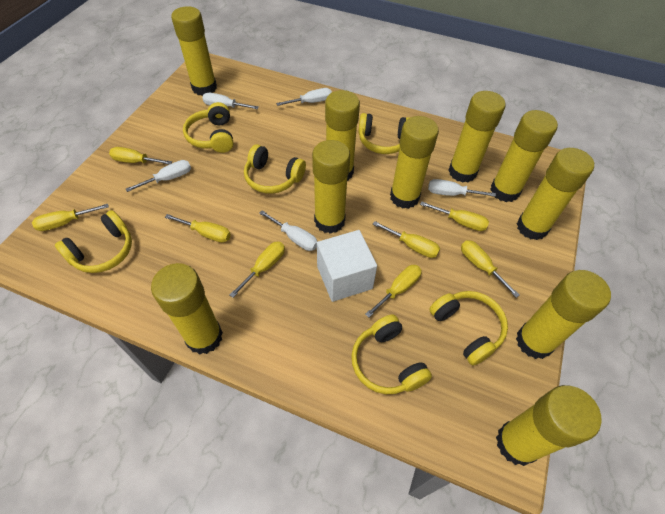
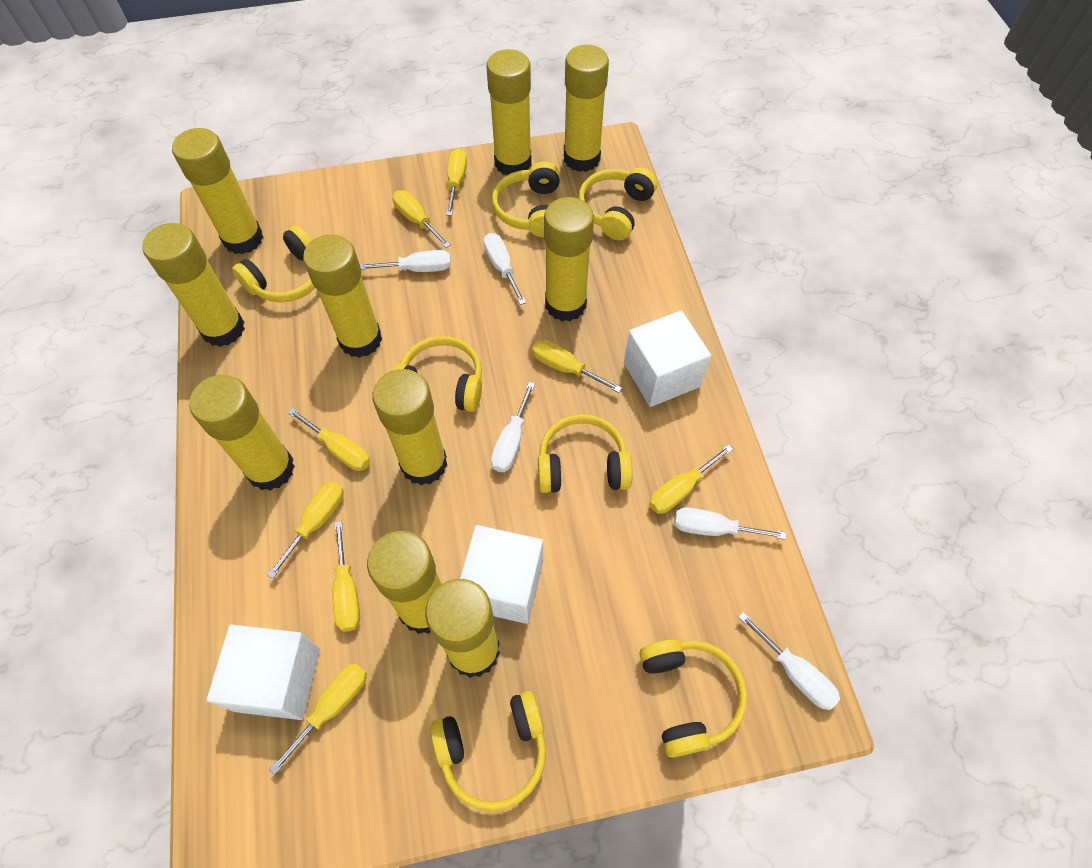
white cube: 1 -> 3
yellow headphones: 6 -> 7

